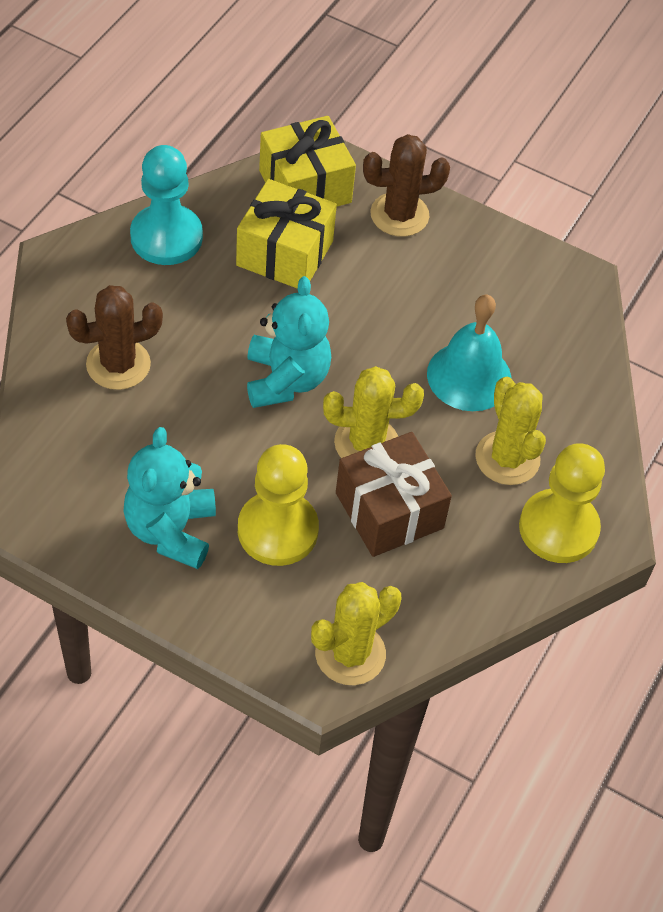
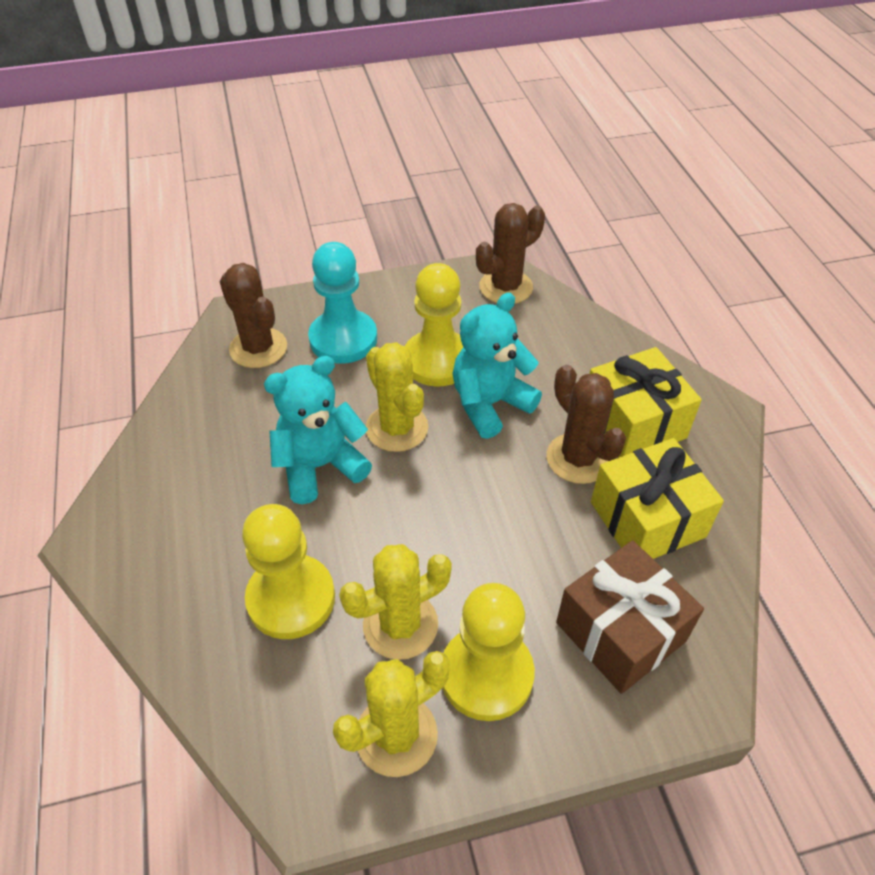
brown cactus: 2 -> 3
turquoise bell: 1 -> 0
yellow pawn: 2 -> 3

